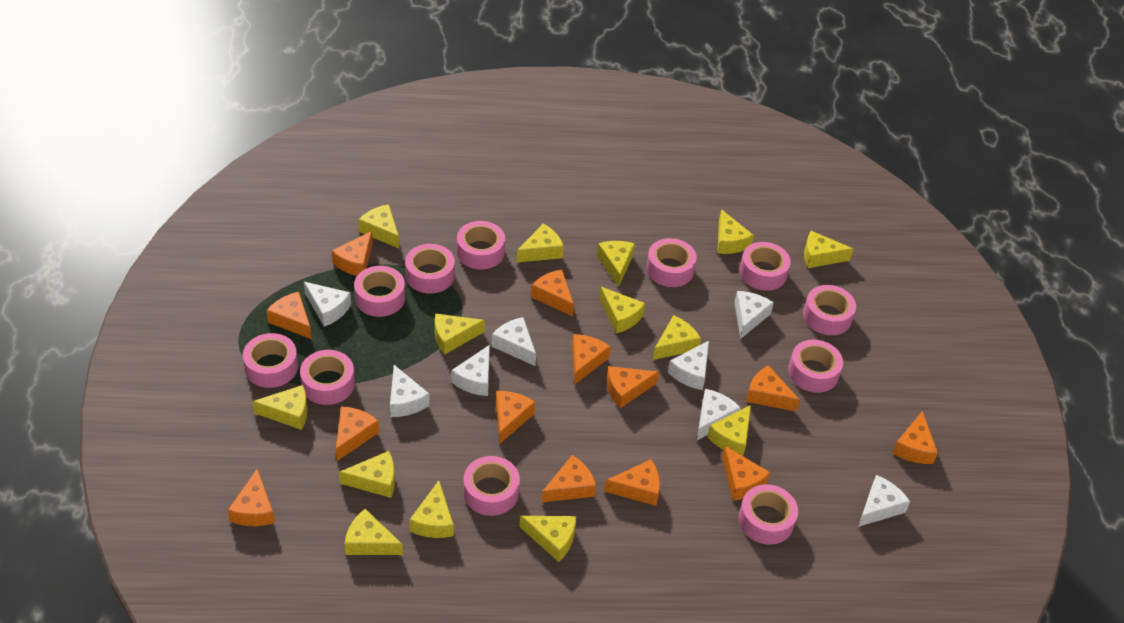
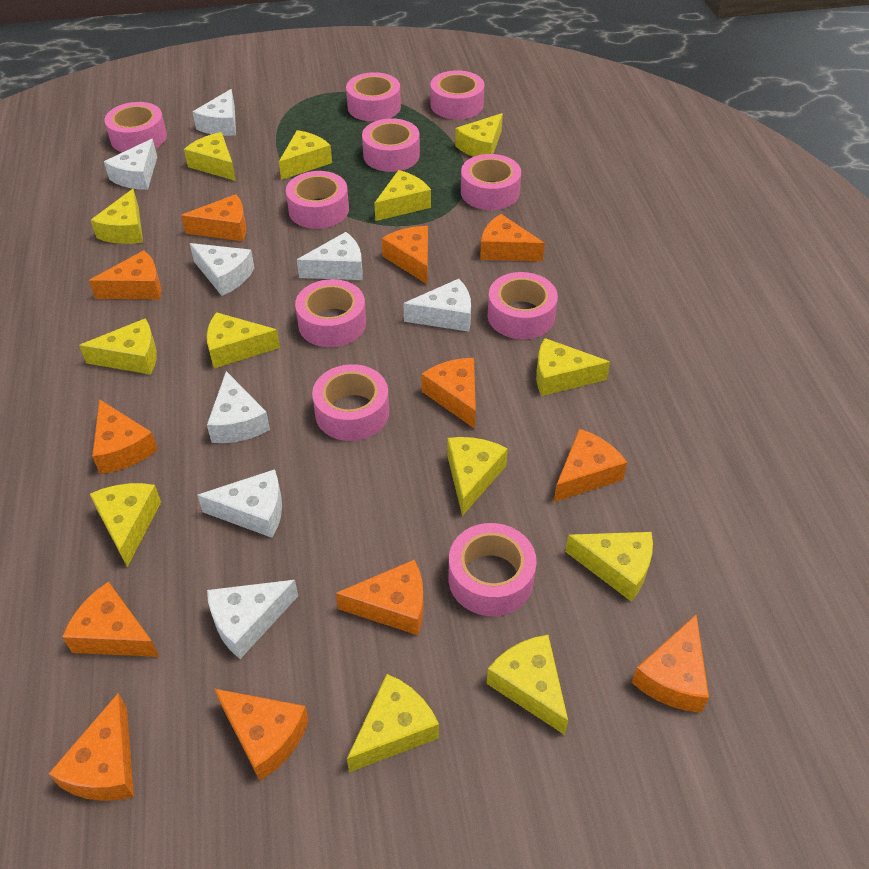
orange cheese: 13 -> 12
pink tape: 11 -> 10
yellow cheese: 14 -> 13

